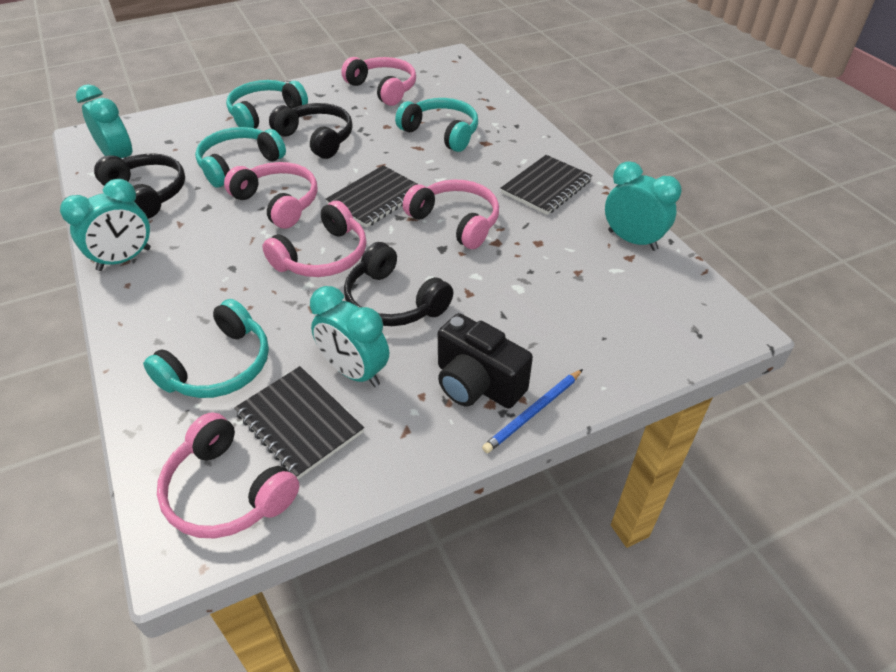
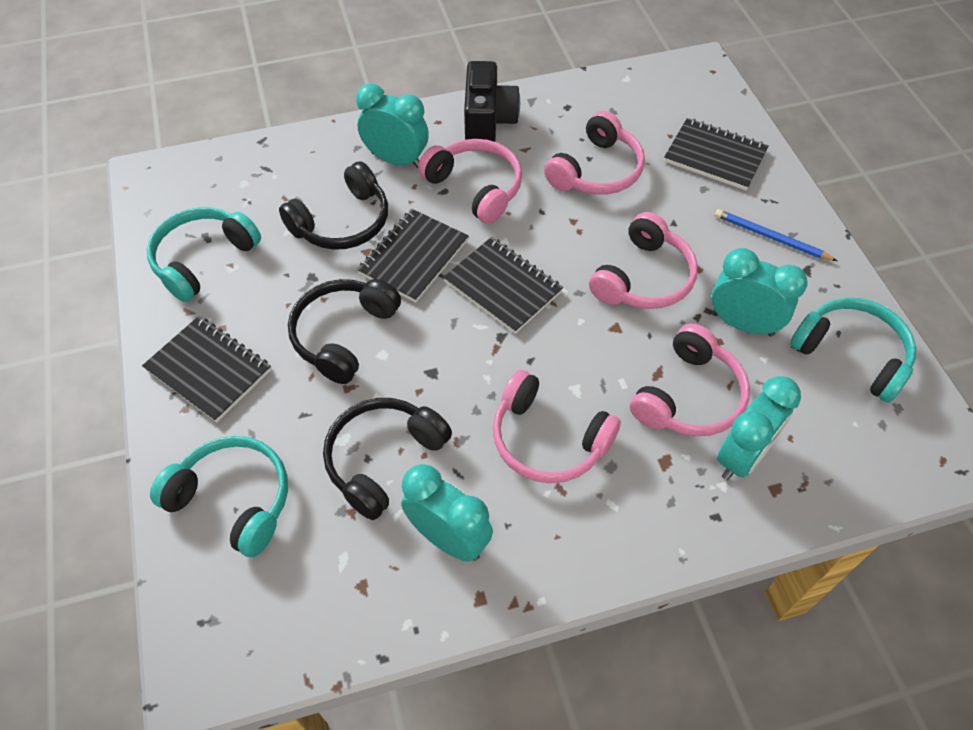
black notebook: 3 -> 4
turquoise headphones: 4 -> 3

